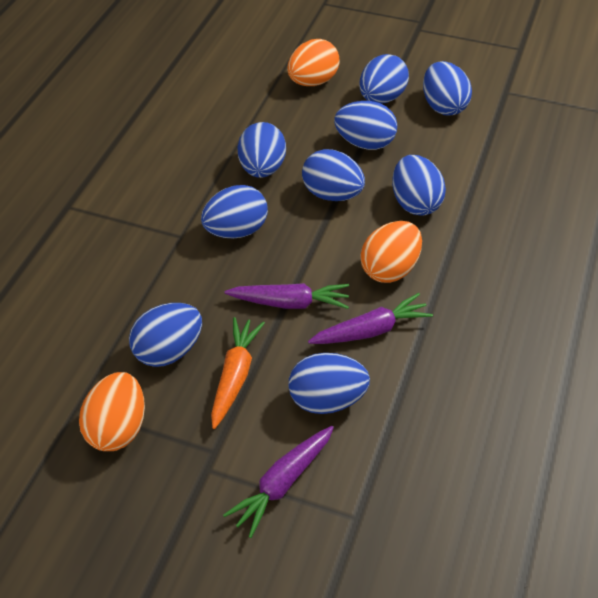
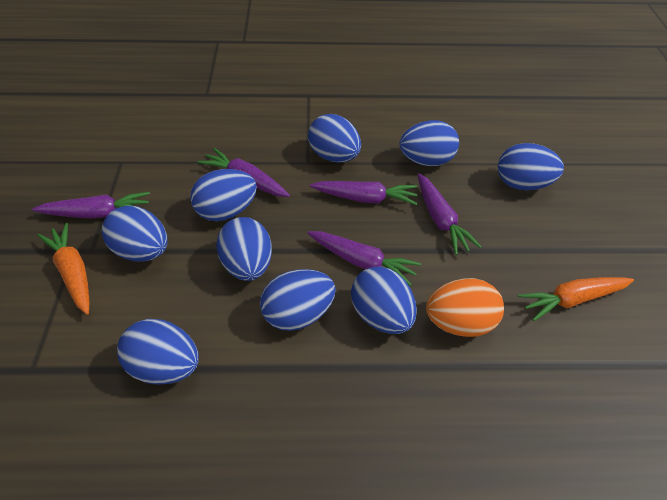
orange carrot: 1 -> 2
orange egg: 3 -> 1
purple carrot: 3 -> 5

